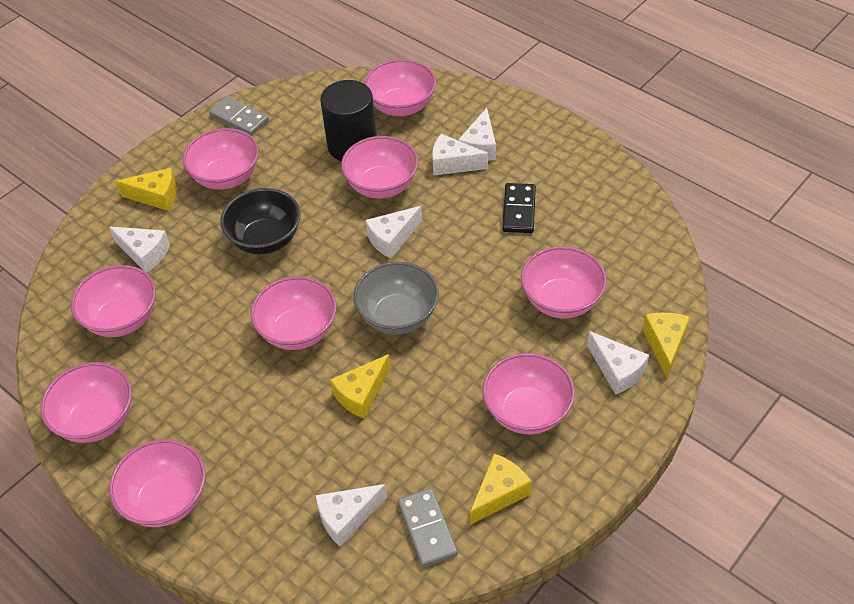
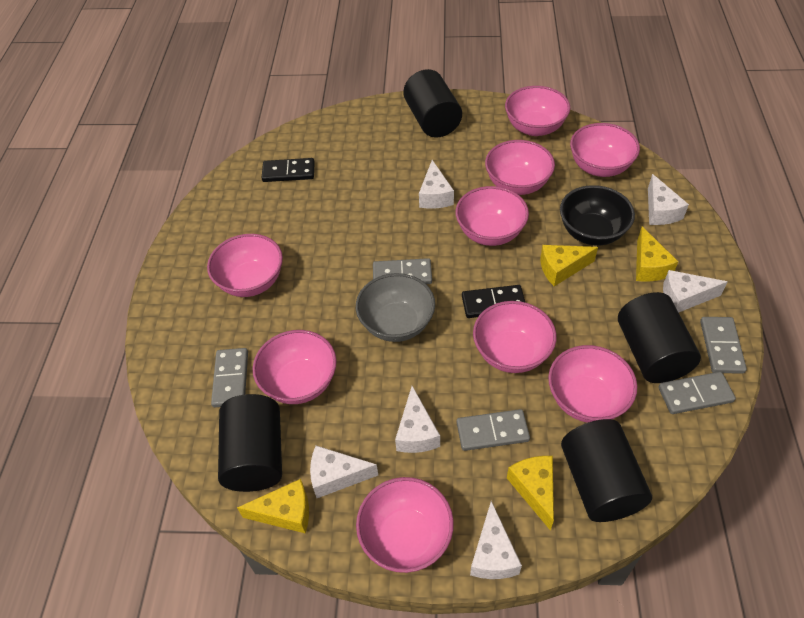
black cylinder: 1 -> 4
black domino: 1 -> 2
grey domino: 2 -> 5

